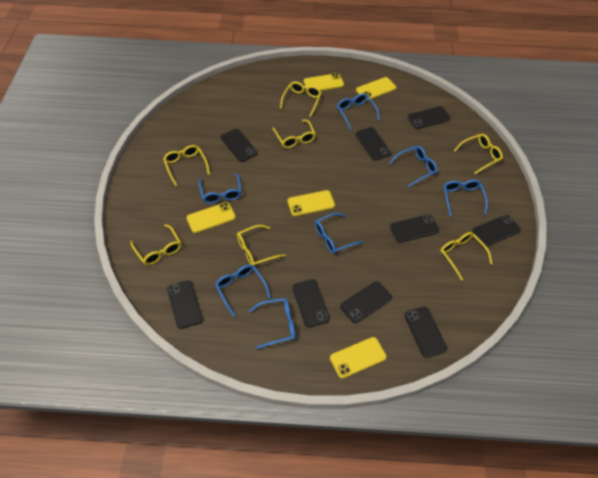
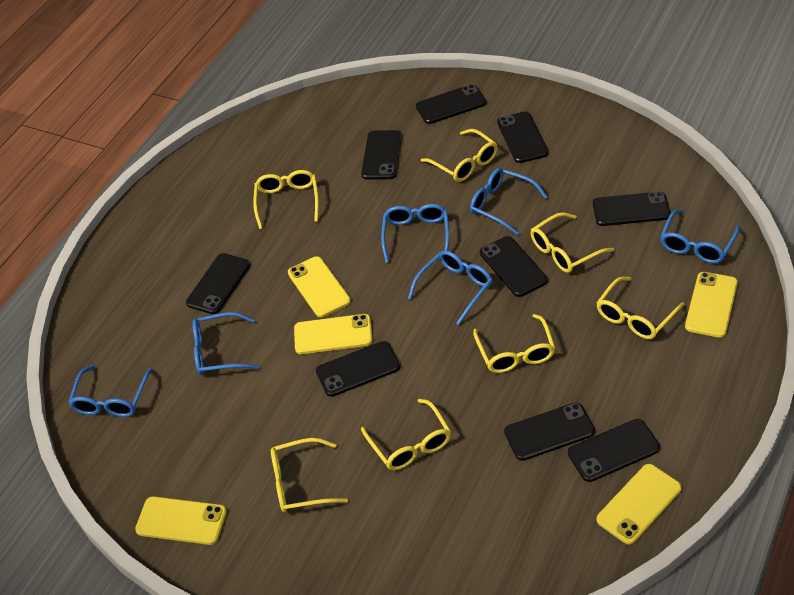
blue glasses: 7 -> 6

